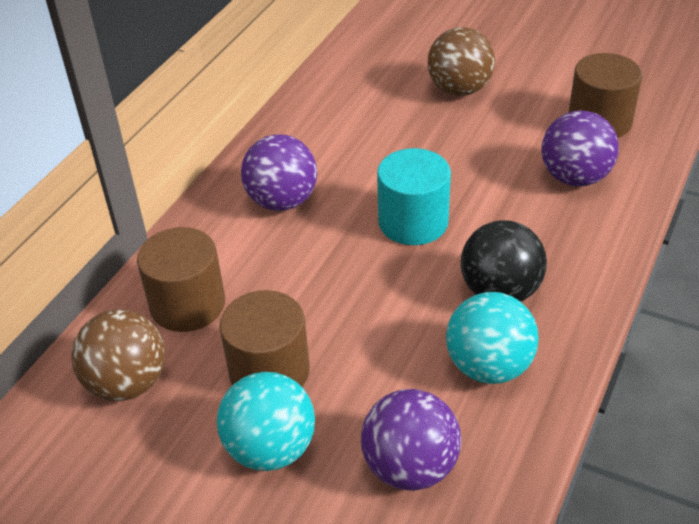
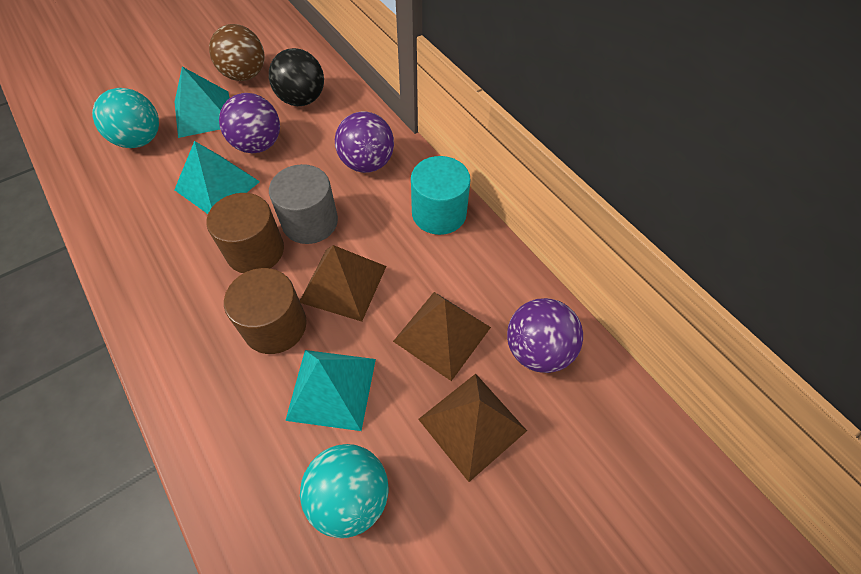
brown ball: 2 -> 1
brown cylinder: 3 -> 2
brown pyramid: 0 -> 3
grey cylinder: 0 -> 1
turquoise pyramid: 0 -> 3

